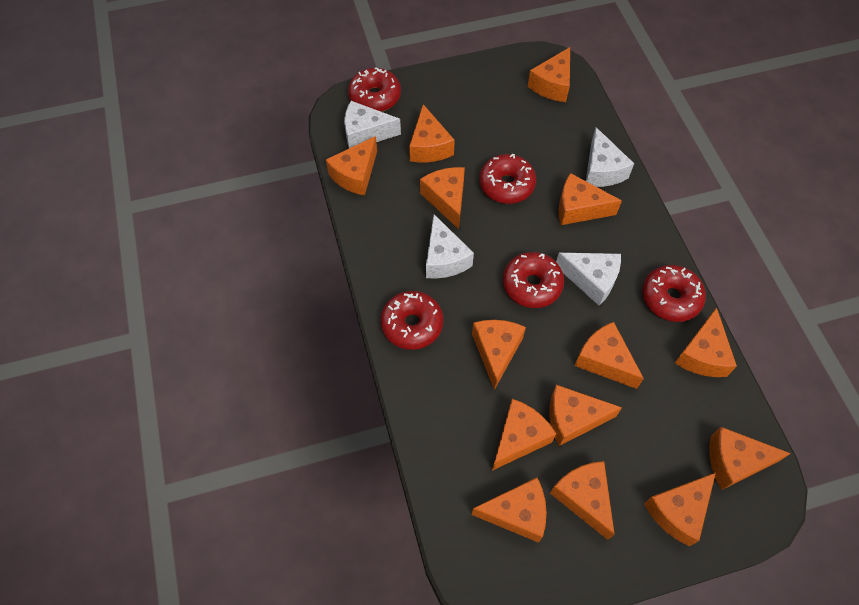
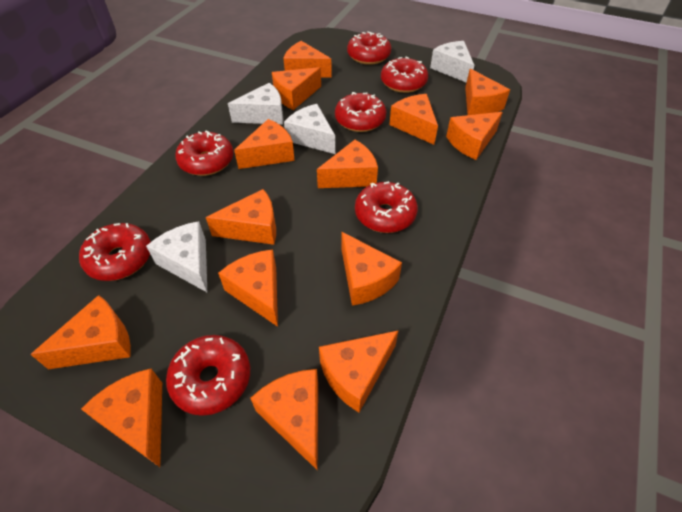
red donut: 5 -> 7

